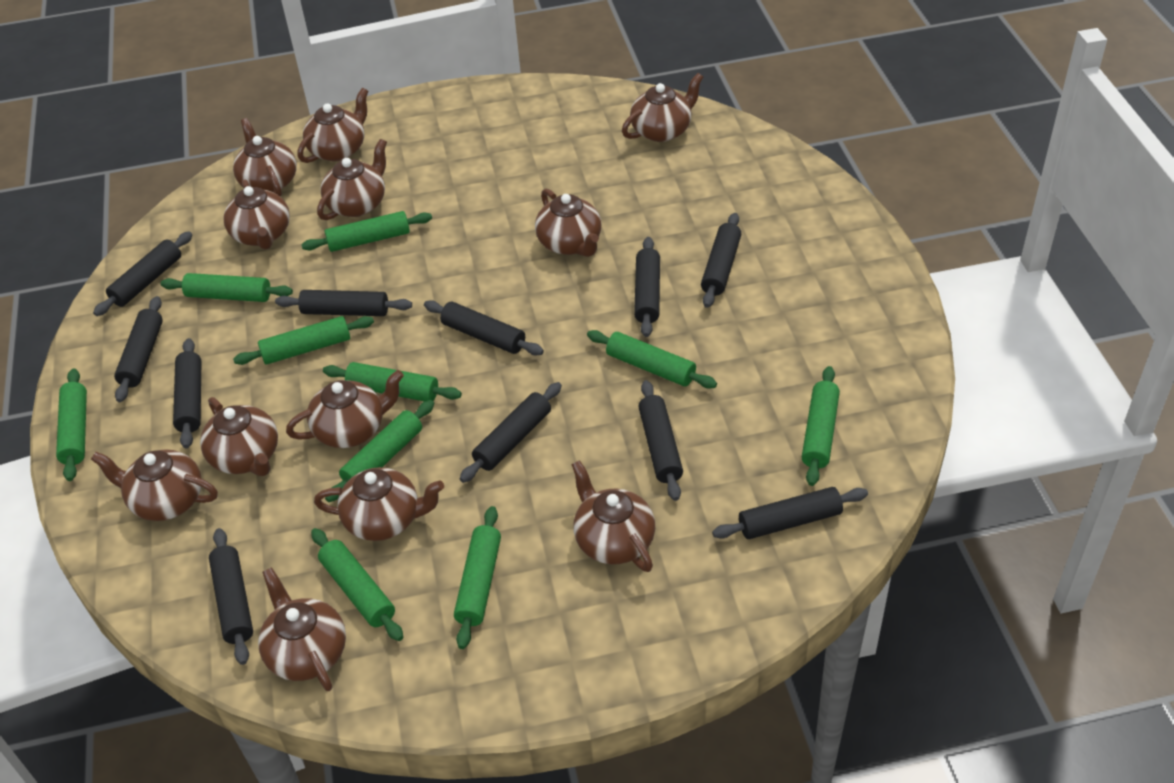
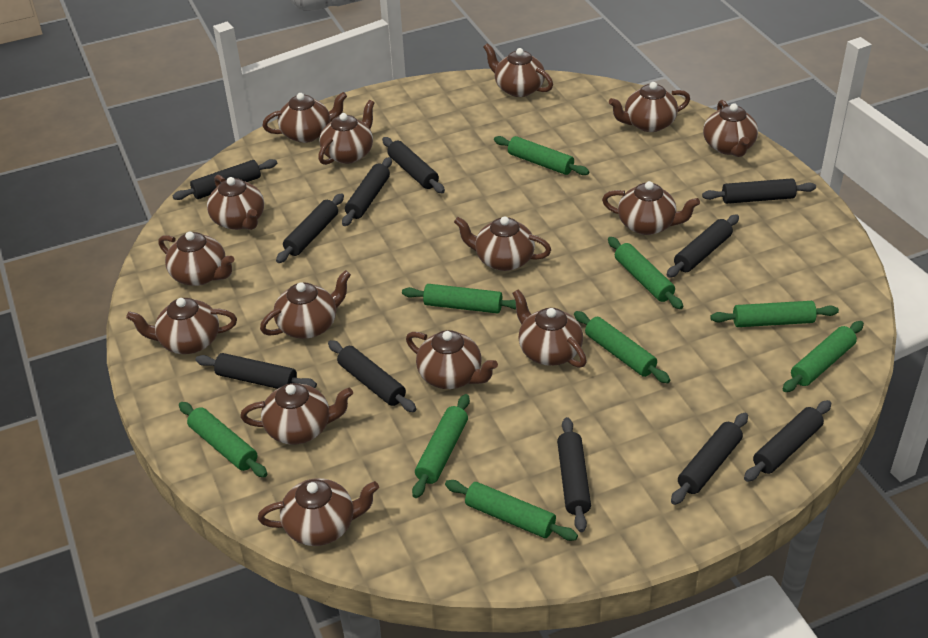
brown teapot: 12 -> 15
green rolling pin: 10 -> 9

